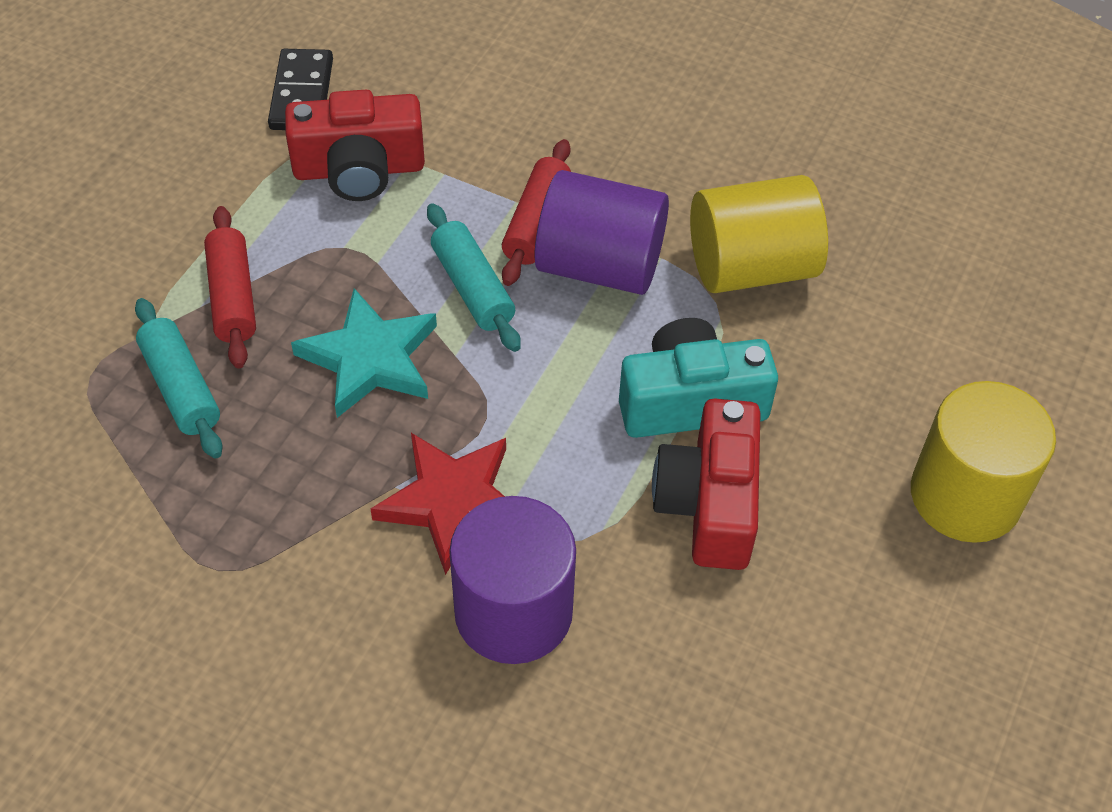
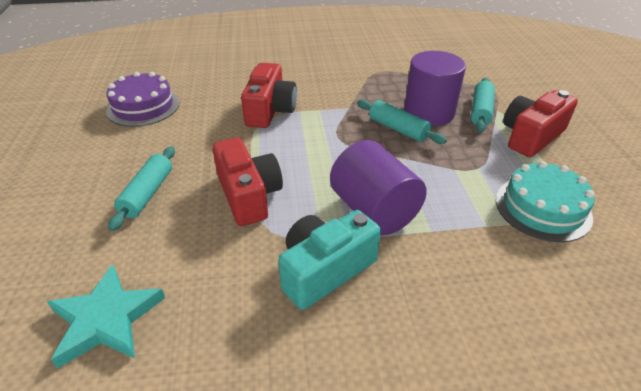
black domino: 1 -> 0
purple cake: 0 -> 1
red camera: 2 -> 3
red rolling pin: 2 -> 0
red star: 1 -> 0
turquoise cake: 0 -> 1
turquoise rolling pin: 2 -> 3
yellow cylinder: 2 -> 0

